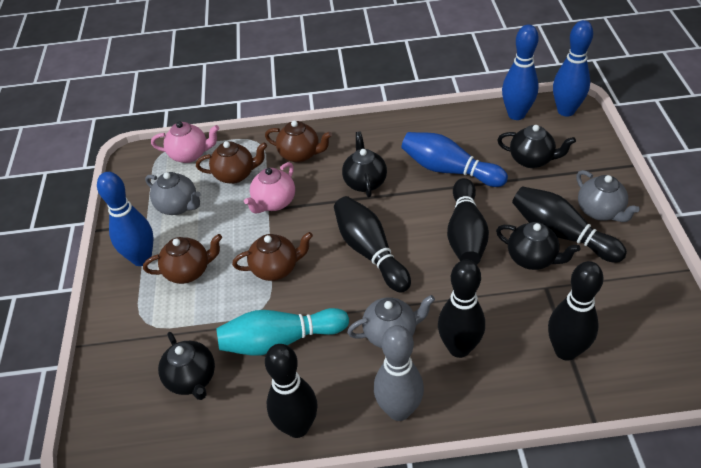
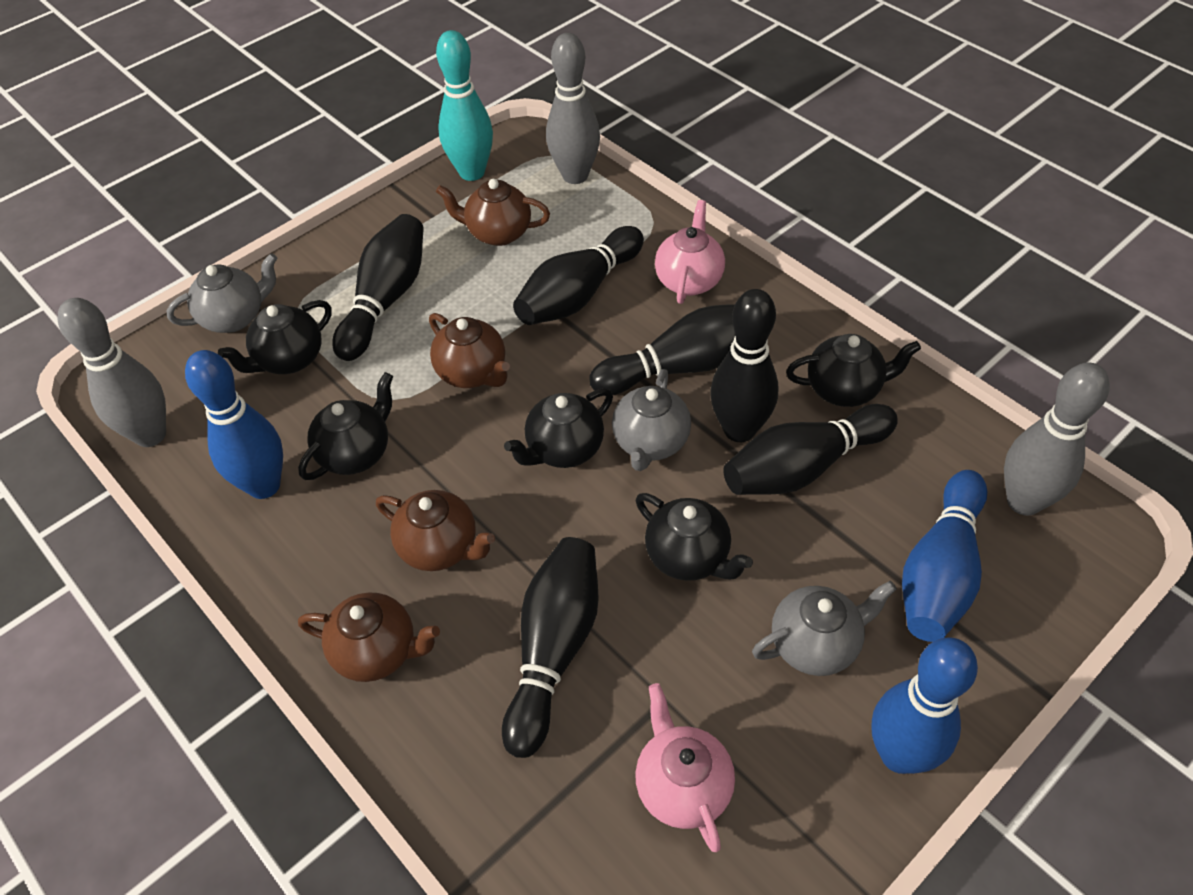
black teapot: 4 -> 5
blue bowling pin: 4 -> 3
grey bowling pin: 1 -> 3

